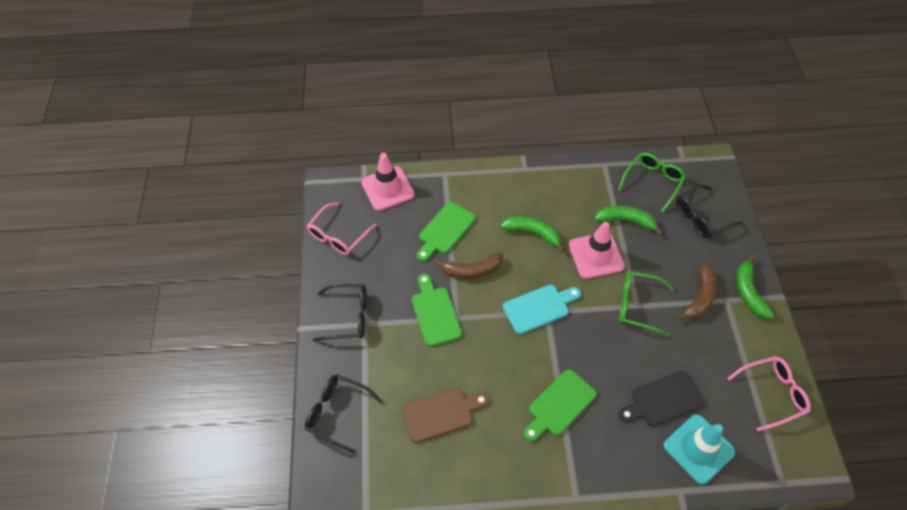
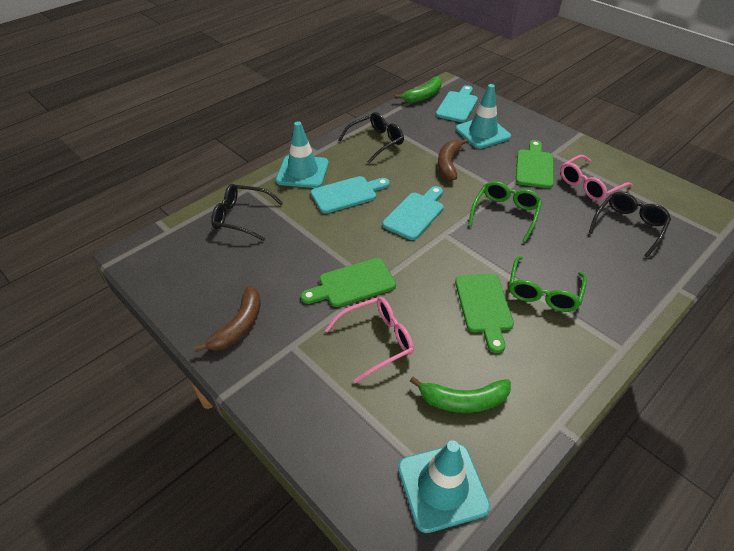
black cutting board: 1 -> 0
brown cutting board: 1 -> 0
green banana: 3 -> 2
pink traffic cone: 2 -> 0
turquoise cutting board: 1 -> 3
turquoise traffic cone: 1 -> 3

